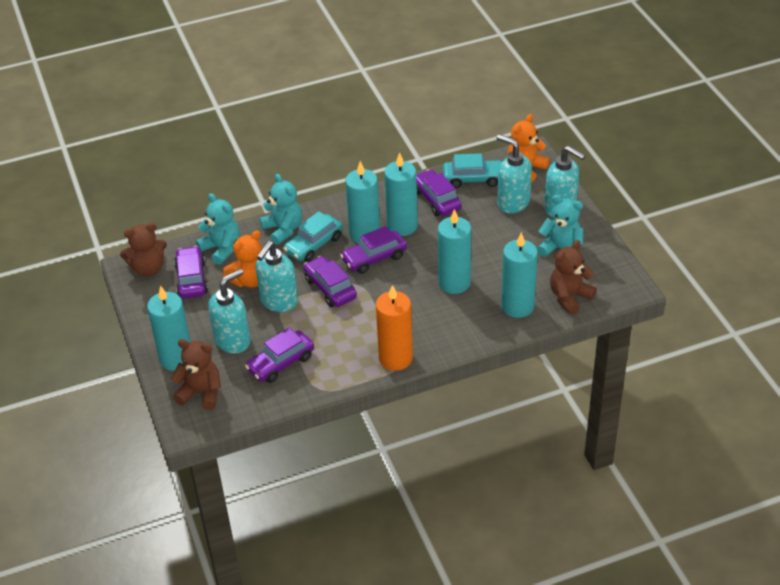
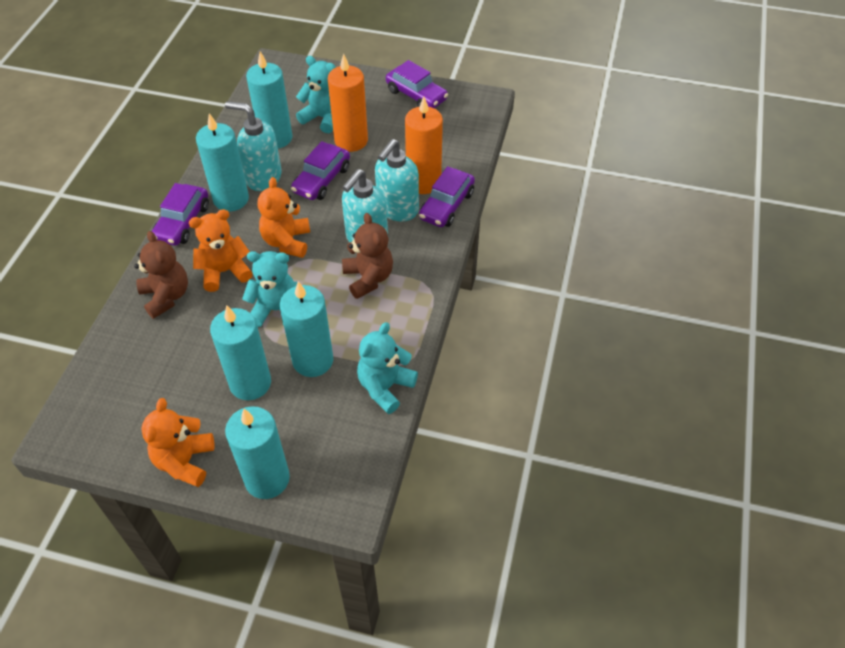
brown teddy bear: 3 -> 2
orange candle: 1 -> 2
orange teddy bear: 2 -> 3
purple car: 5 -> 4
turquoise car: 2 -> 0
turquoise soap dispenser: 4 -> 3

